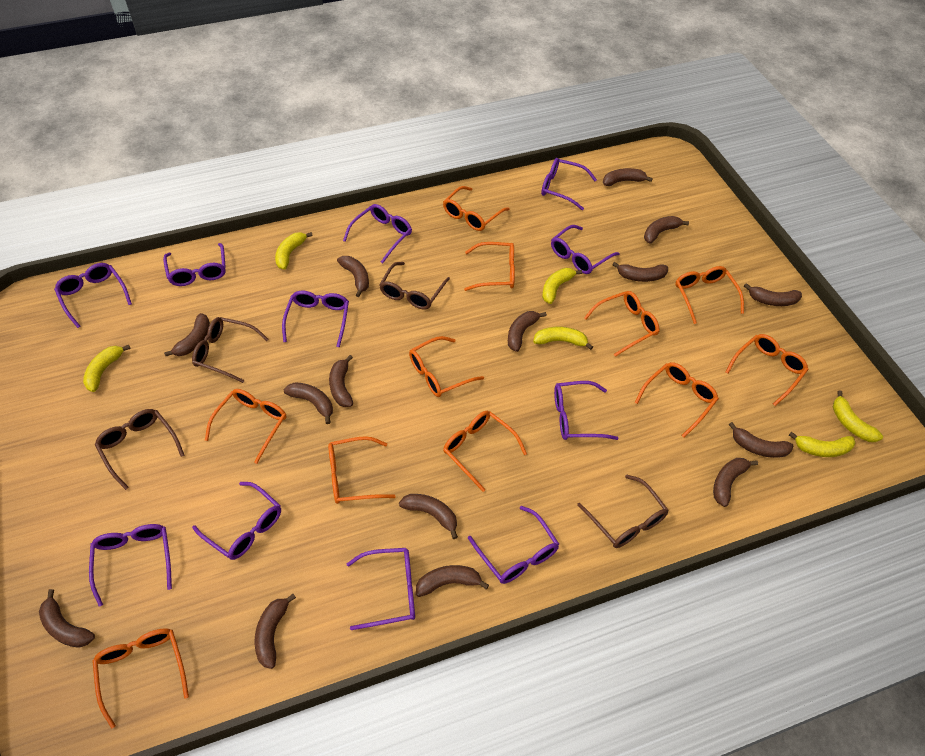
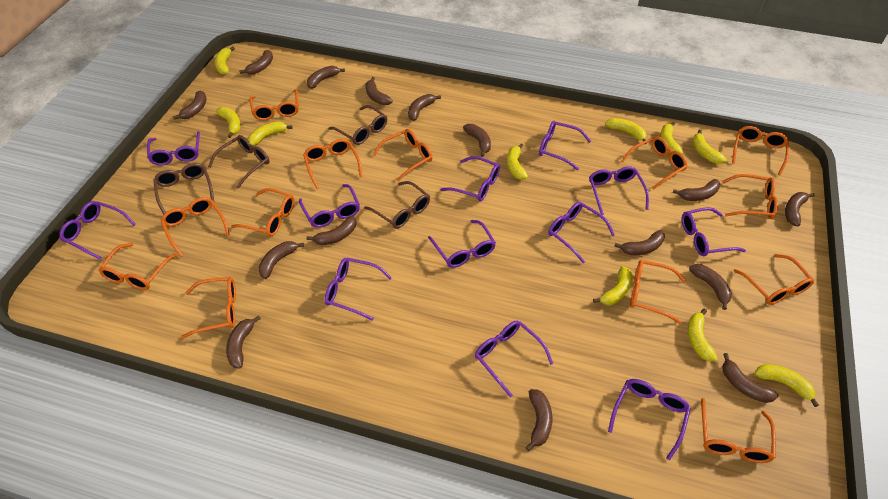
orange glasses: 11 -> 13
purple glasses: 11 -> 12
yellow banana: 6 -> 10

